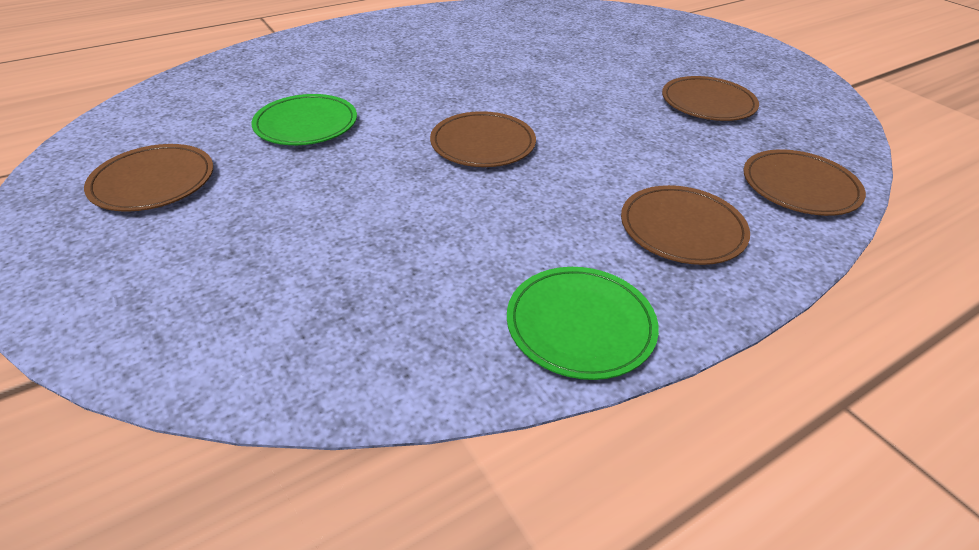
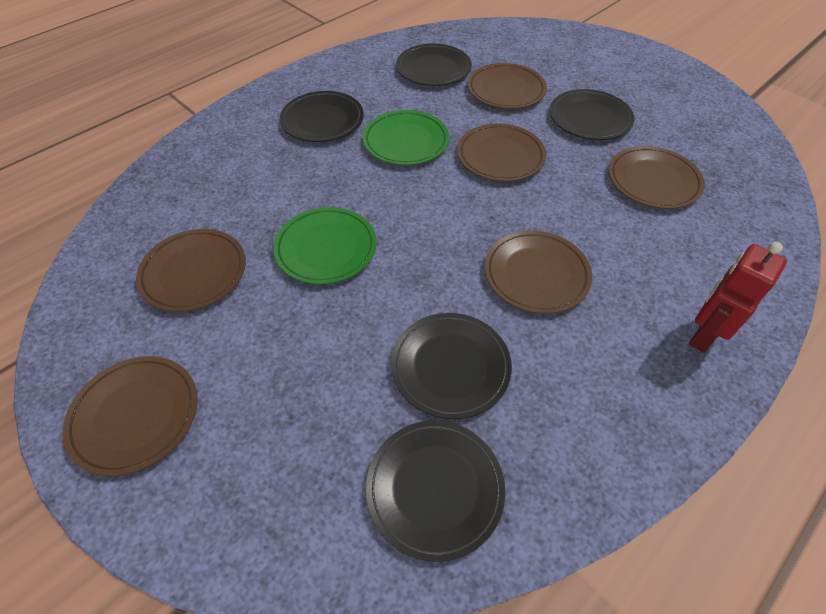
black plate: 0 -> 5
brown plate: 5 -> 6
red robot: 0 -> 1

